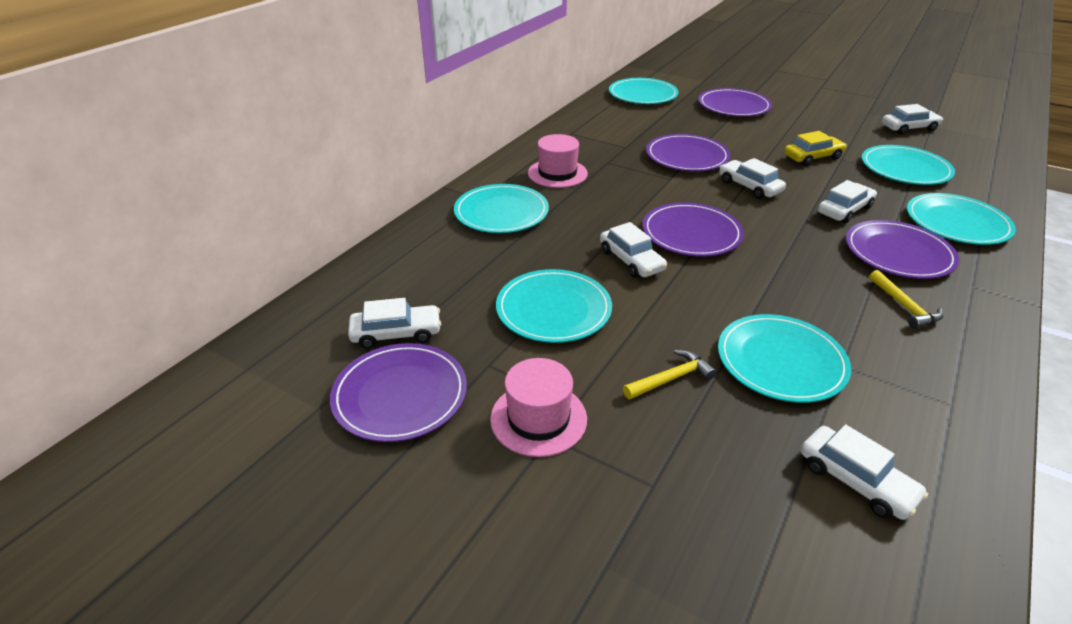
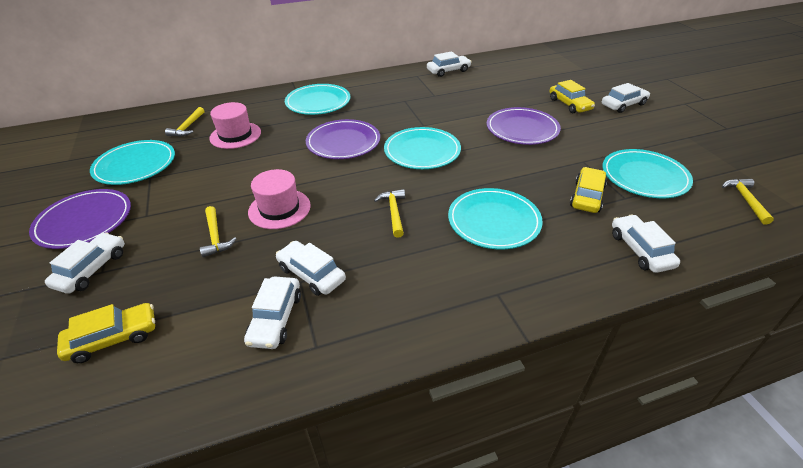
purple plate: 5 -> 3
turquoise plate: 6 -> 5
yellow car: 1 -> 3
yellow hammer: 2 -> 4

